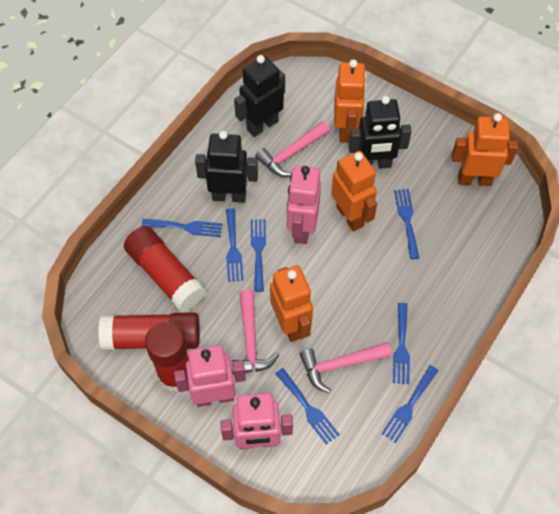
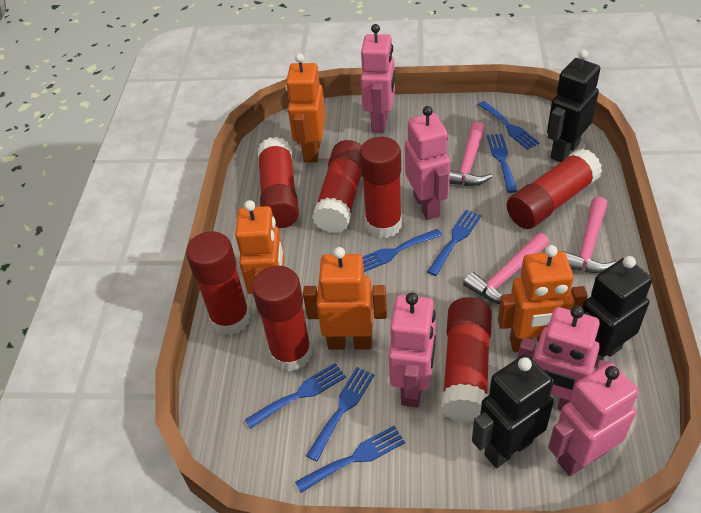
pink robot: 3 -> 5
red glue stick: 3 -> 7

